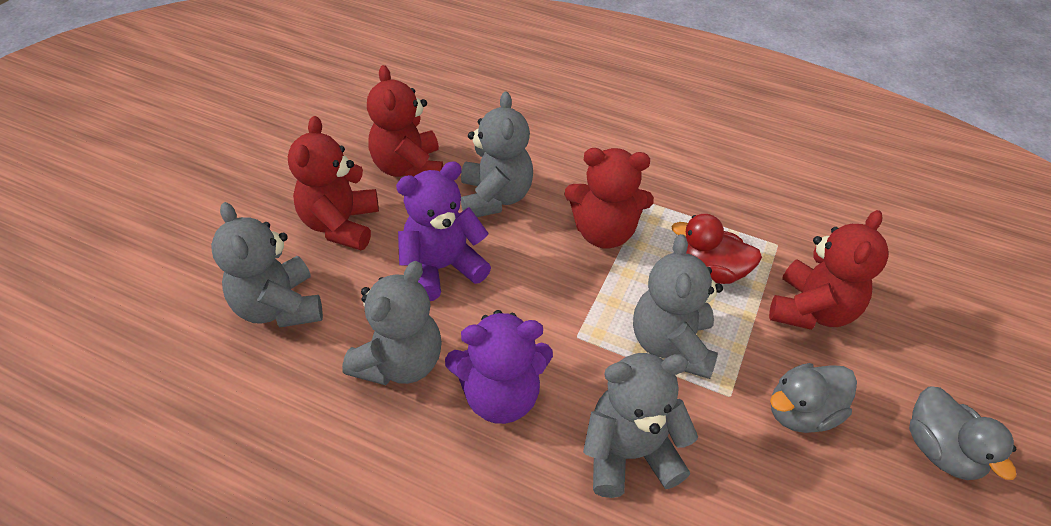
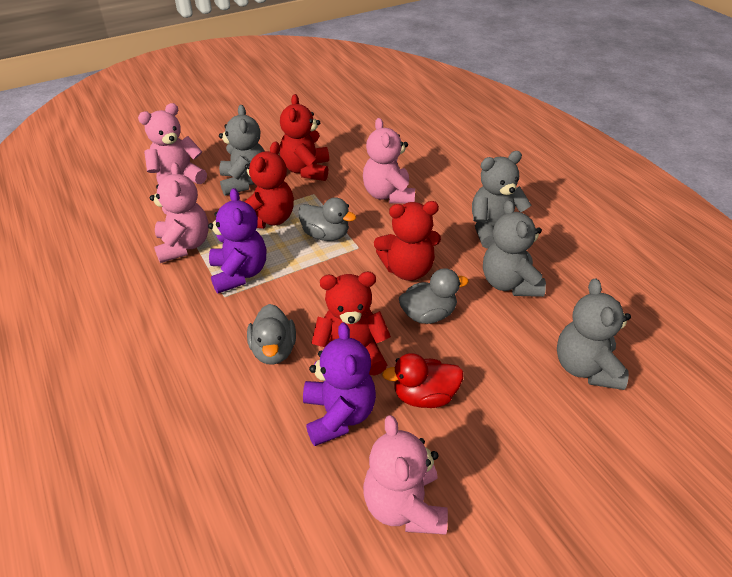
grey duck: 2 -> 3
grey teddy bear: 5 -> 4
pink teddy bear: 0 -> 4

